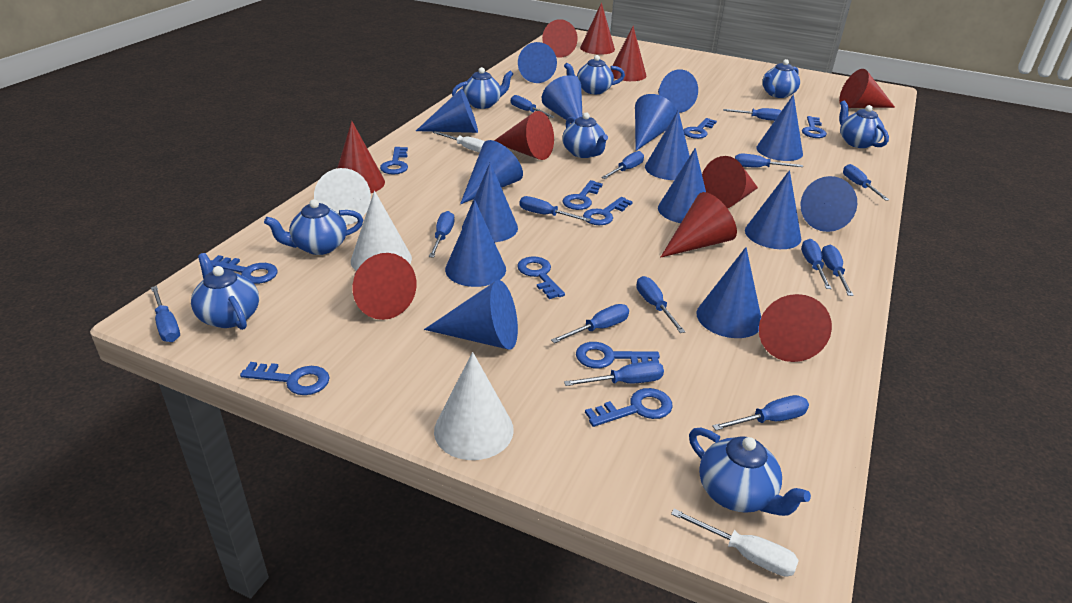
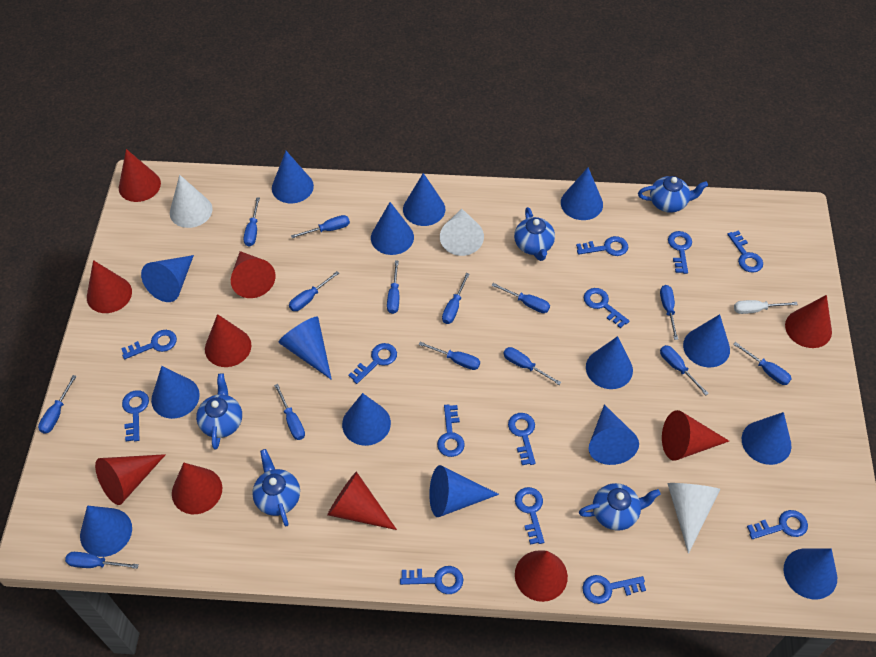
blue key: 10 -> 13
blue teapot: 8 -> 5
white screwdriver: 2 -> 1

